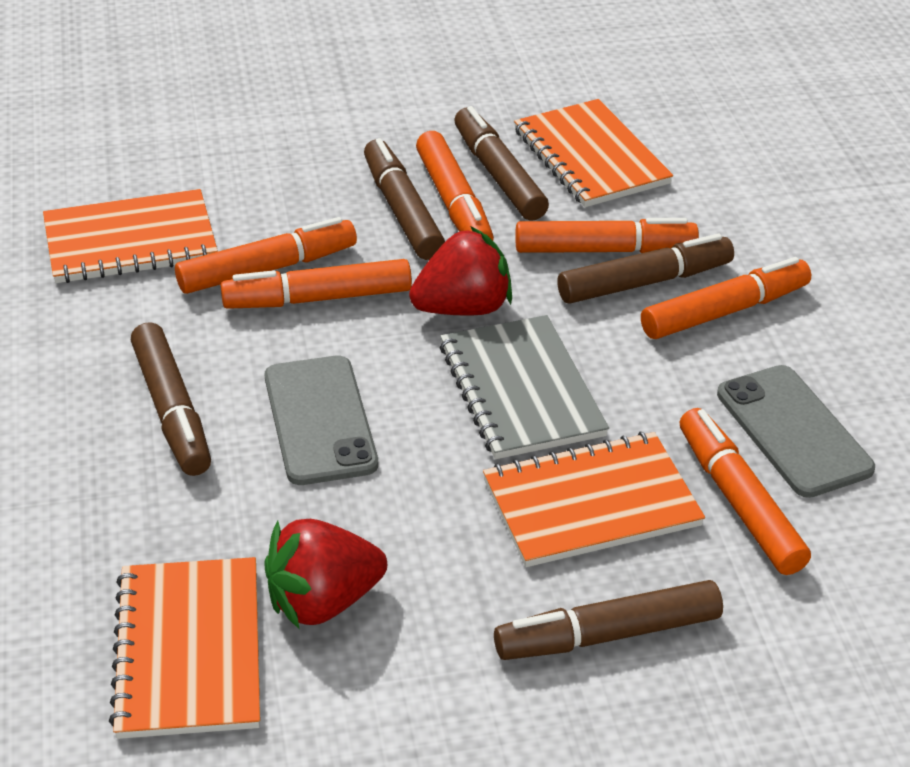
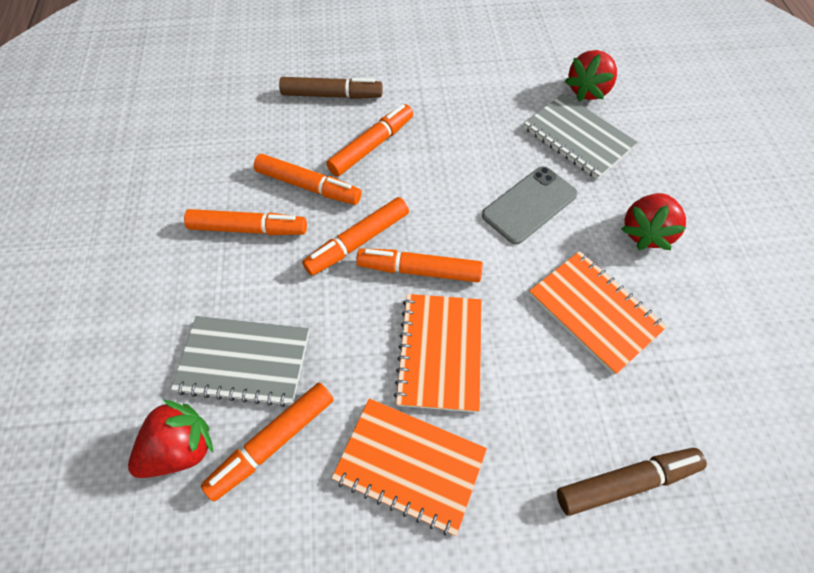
brown marker: 5 -> 2
grey notebook: 1 -> 2
grey phone: 2 -> 1
orange notebook: 4 -> 3
red strawberry: 2 -> 3

